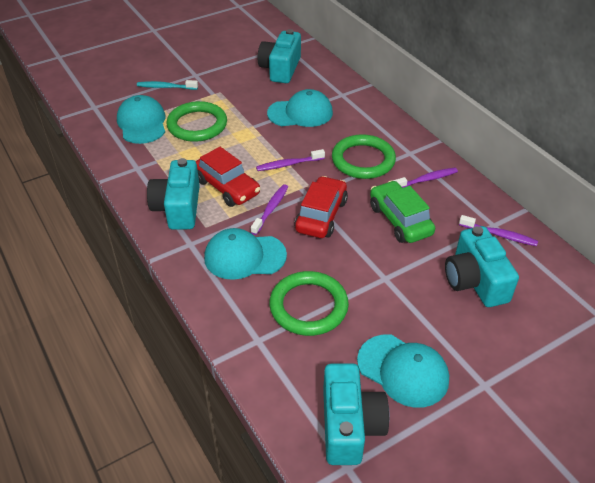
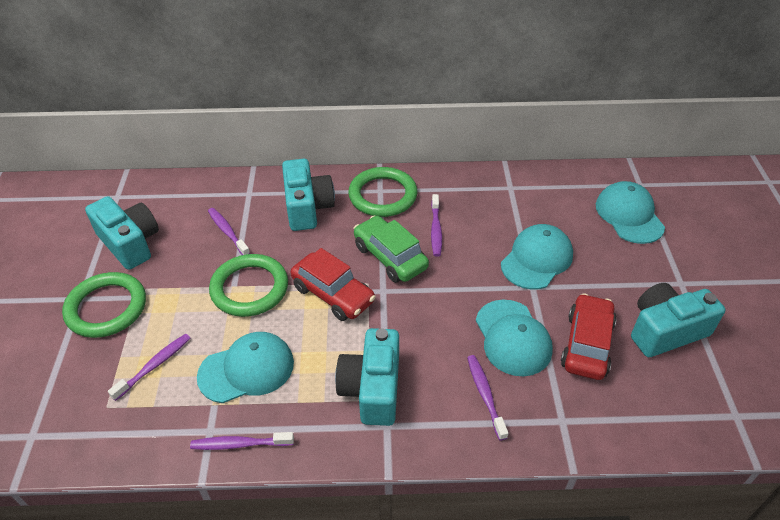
purple toothbrush: 4 -> 5
turquoise toothbrush: 1 -> 0

